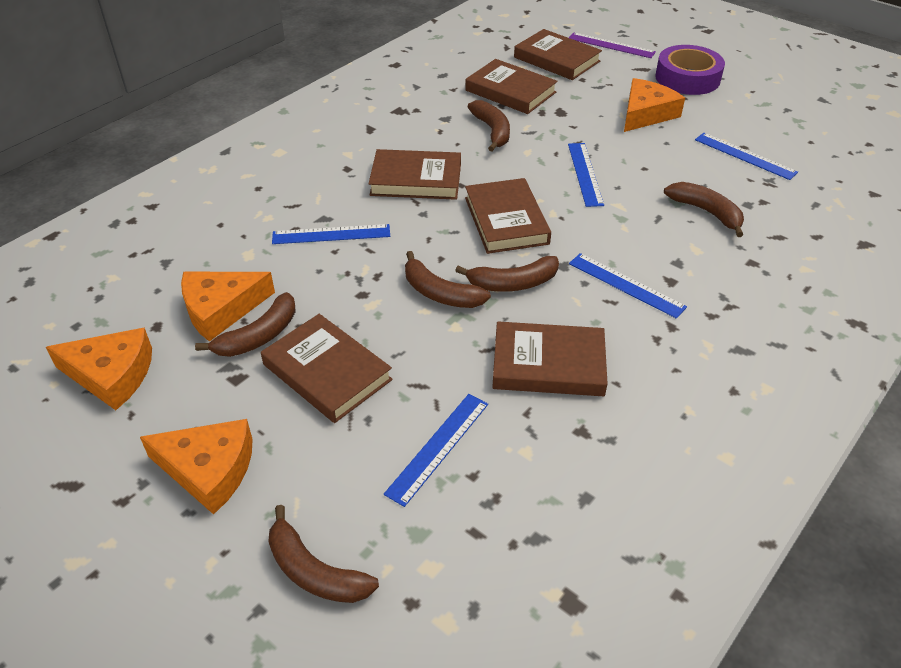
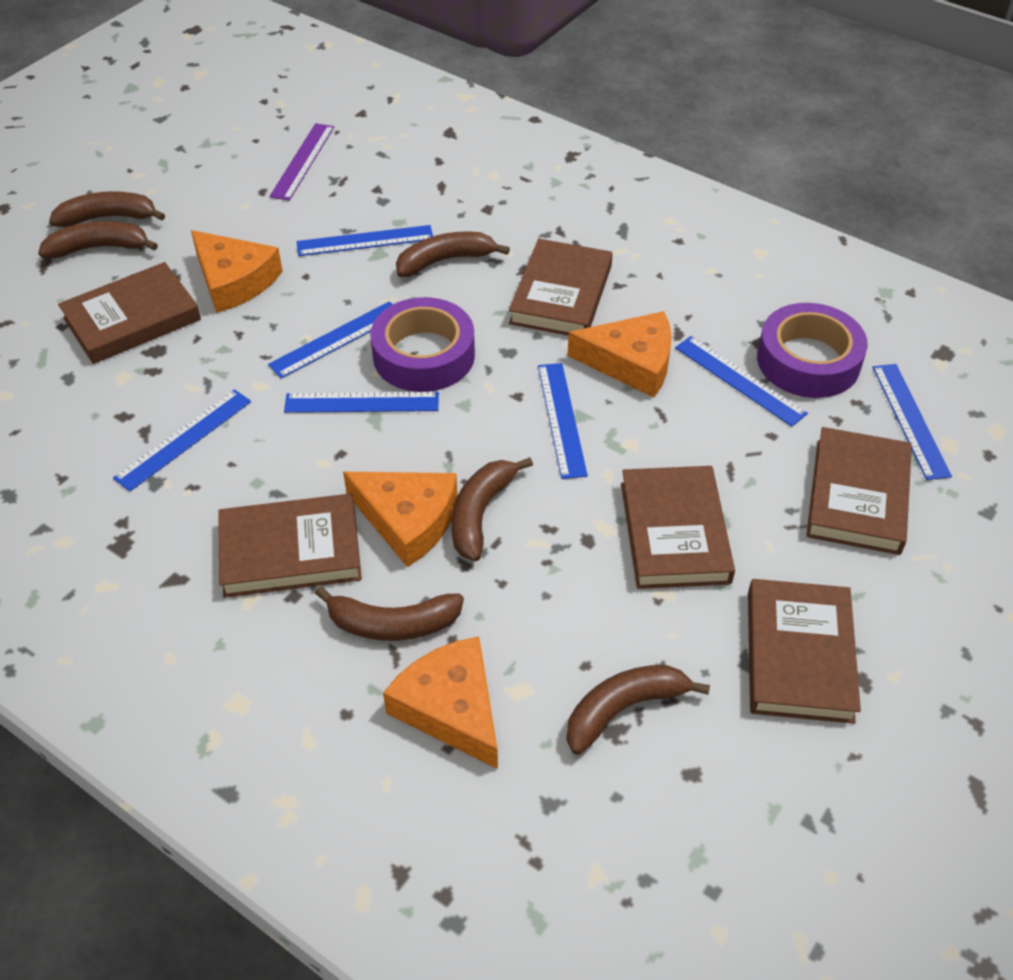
blue ruler: 5 -> 7
purple tape: 1 -> 2

